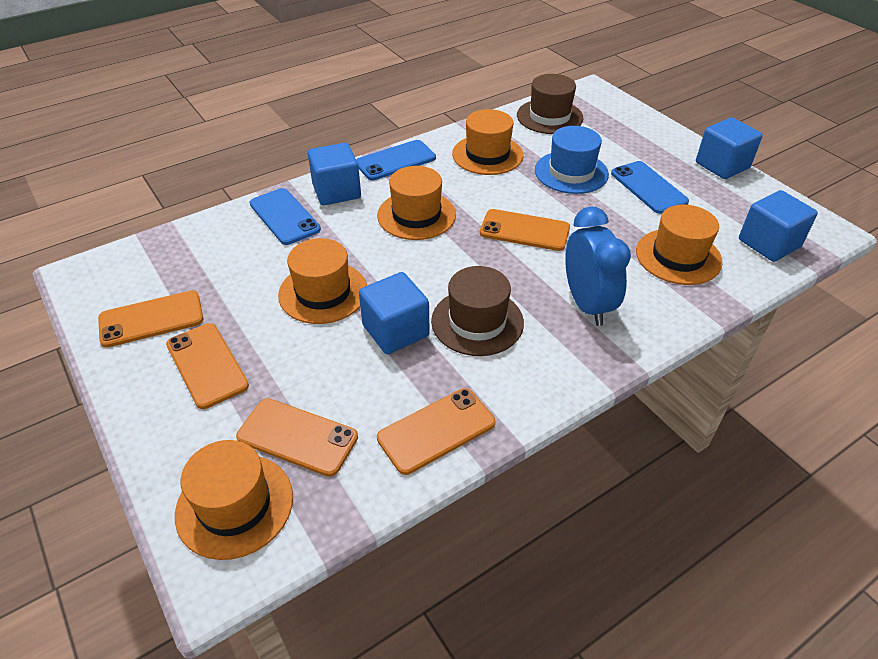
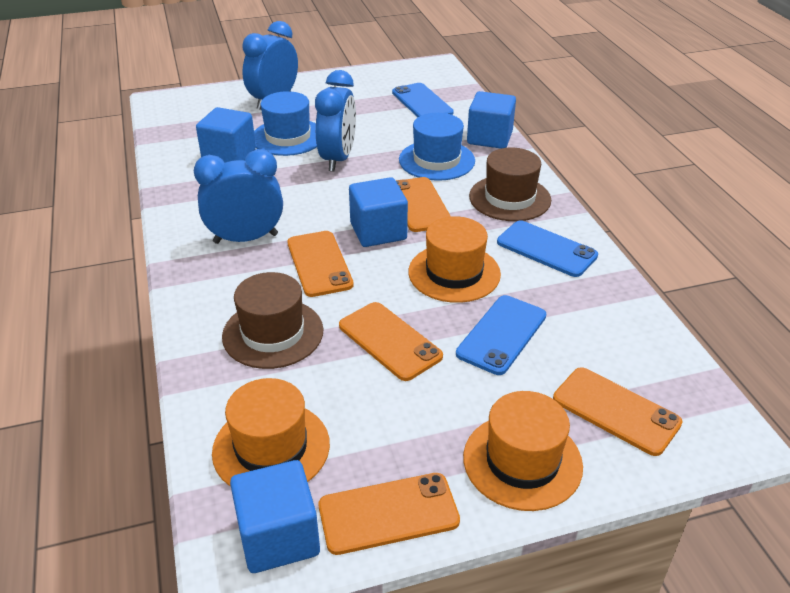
blue clock: 1 -> 3
blue hat: 1 -> 2
orange hat: 5 -> 3

